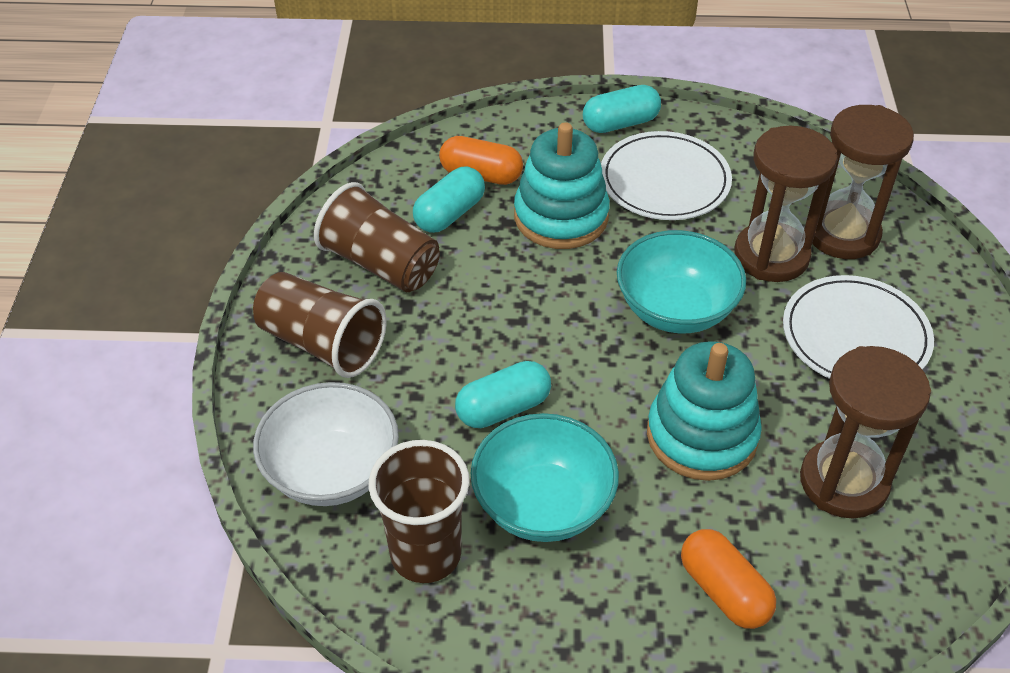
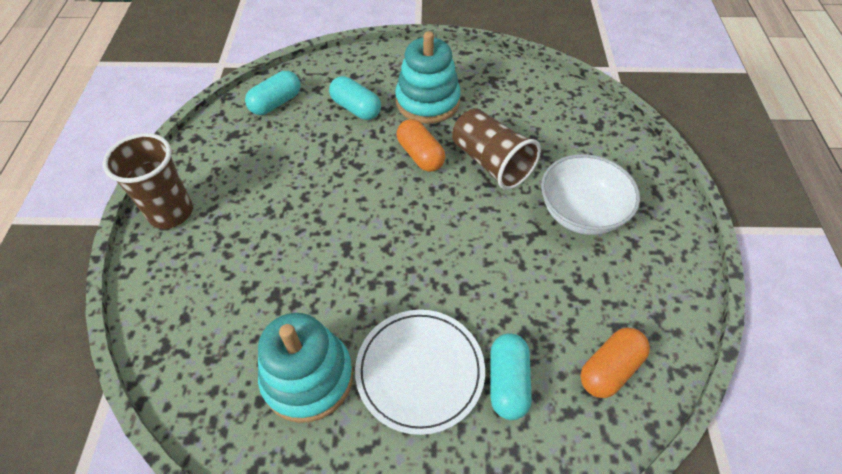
brown cup: 3 -> 2
brown hourglass: 3 -> 0
turquoise bowl: 2 -> 0
white plate: 2 -> 1

